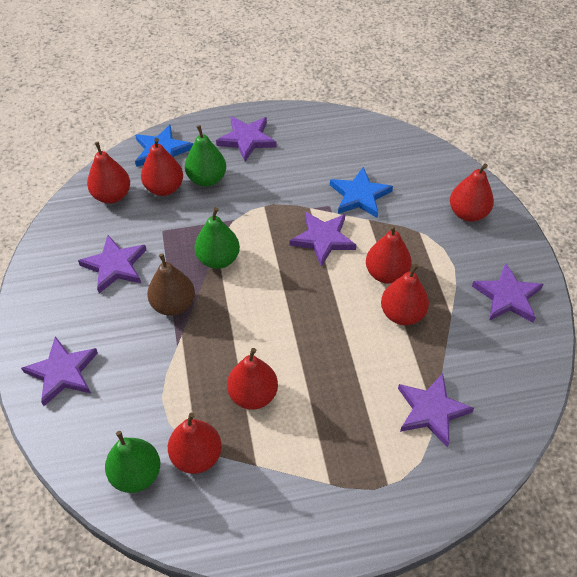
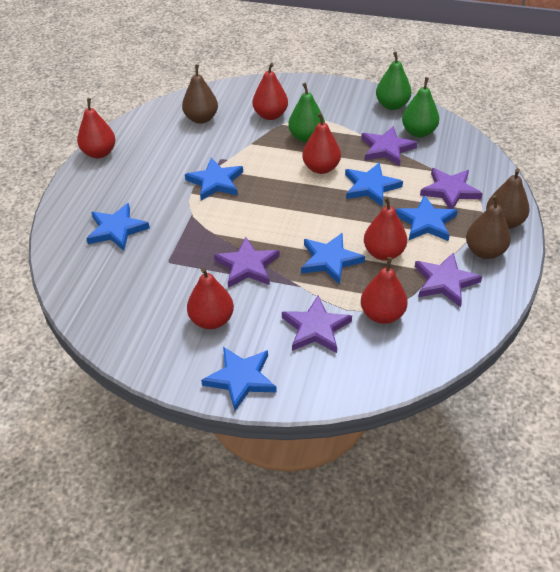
blue star: 2 -> 6
brown pear: 1 -> 3
purple star: 6 -> 5
red pear: 7 -> 6

